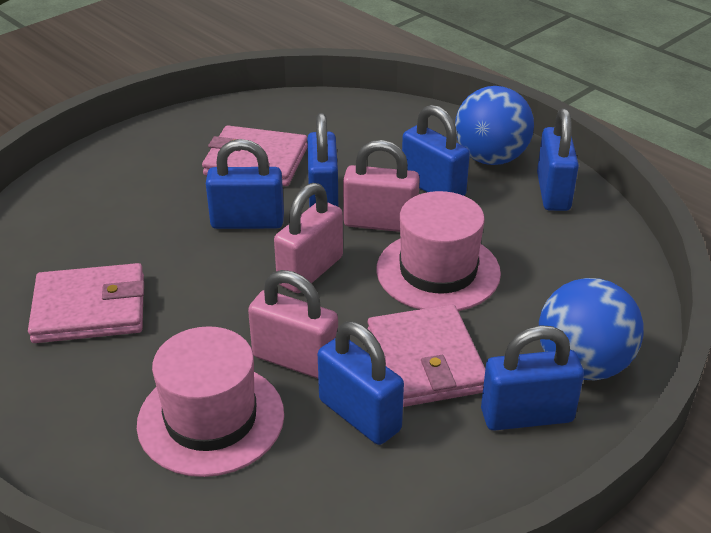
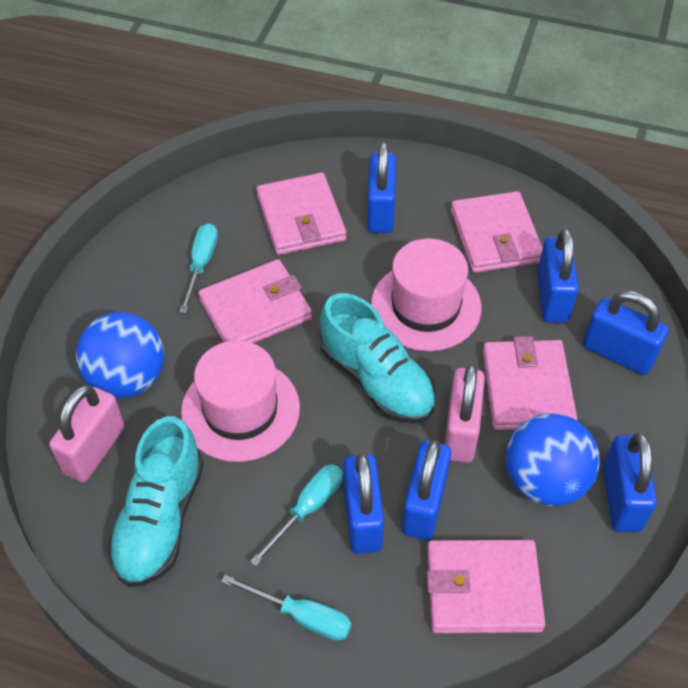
pink padlock: 3 -> 2
pink wallet: 3 -> 5
turquoise screwdriver: 0 -> 3
turquoise shoe: 0 -> 2

